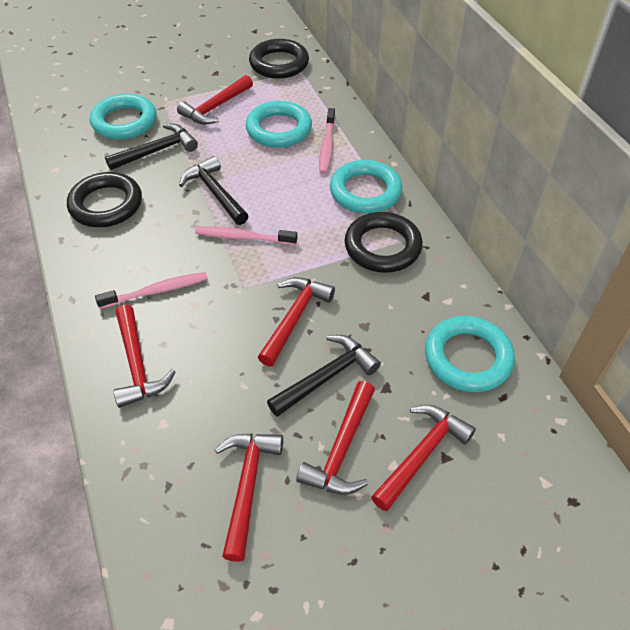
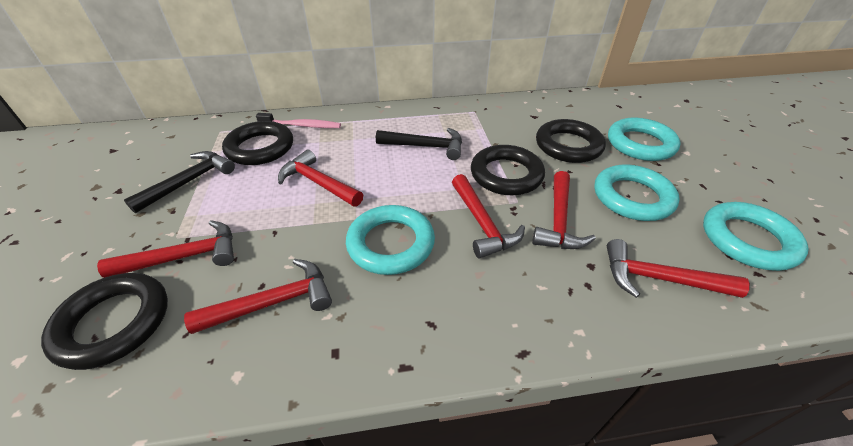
black hammer: 3 -> 2
black ring: 3 -> 4
pink toothbrush: 3 -> 1

